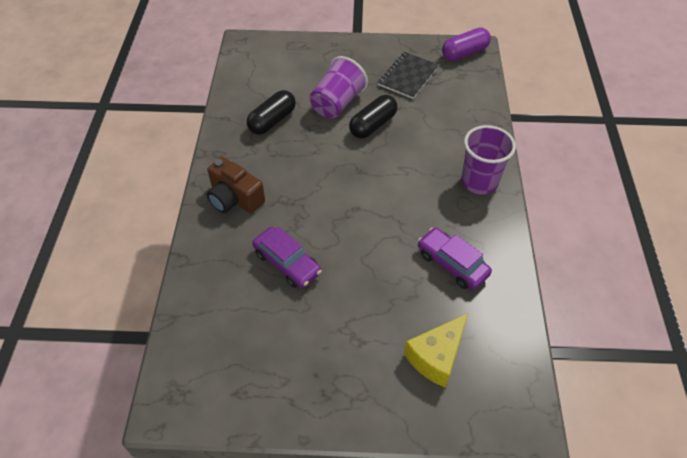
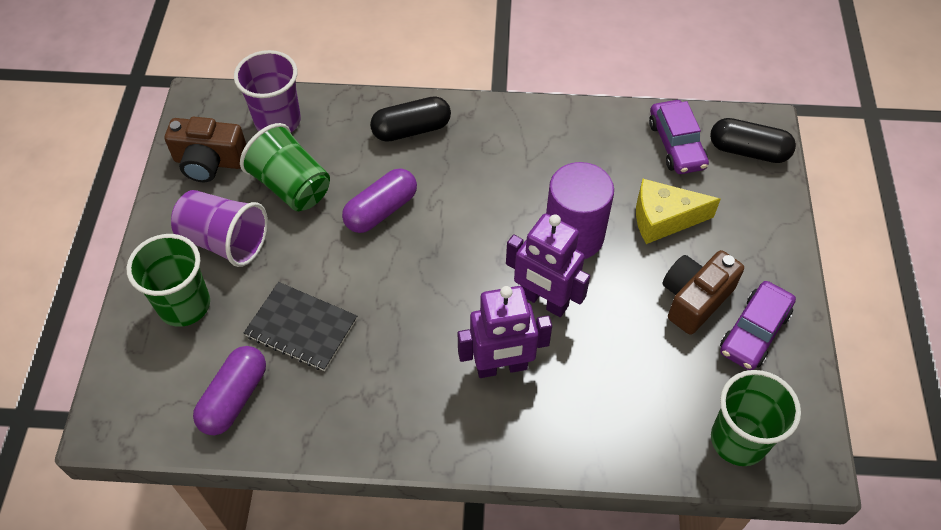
brown camera: 1 -> 2
green cup: 0 -> 3
purple capsule: 1 -> 2
purple cylinder: 0 -> 1
purple robot: 0 -> 2

